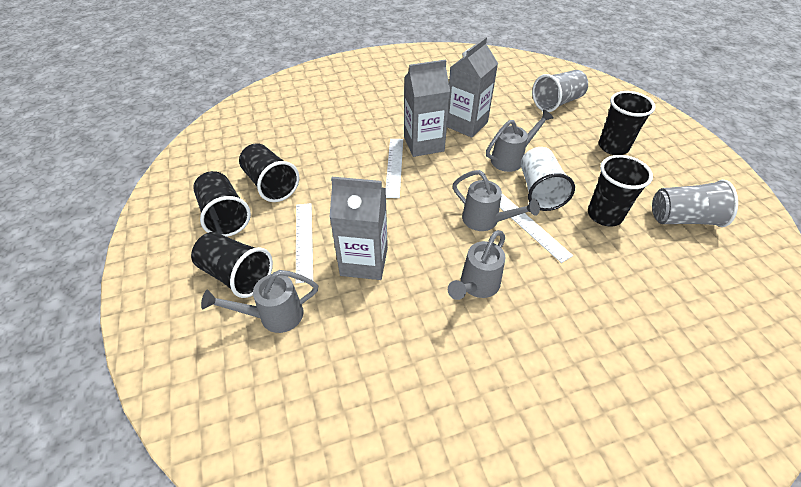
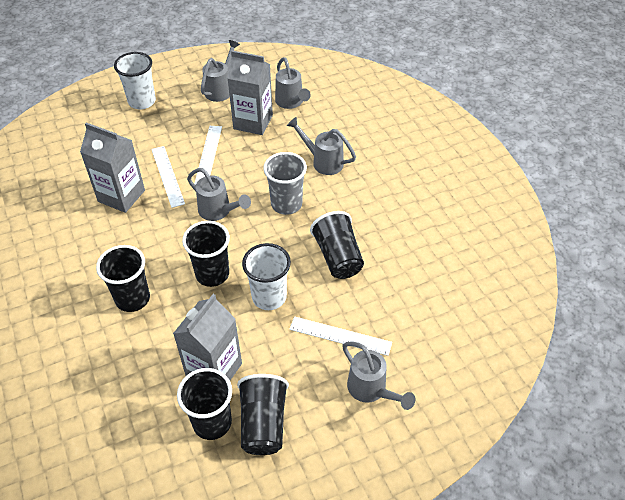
grey cup: 2 -> 1
grey watering can: 4 -> 5
white cup: 1 -> 2

